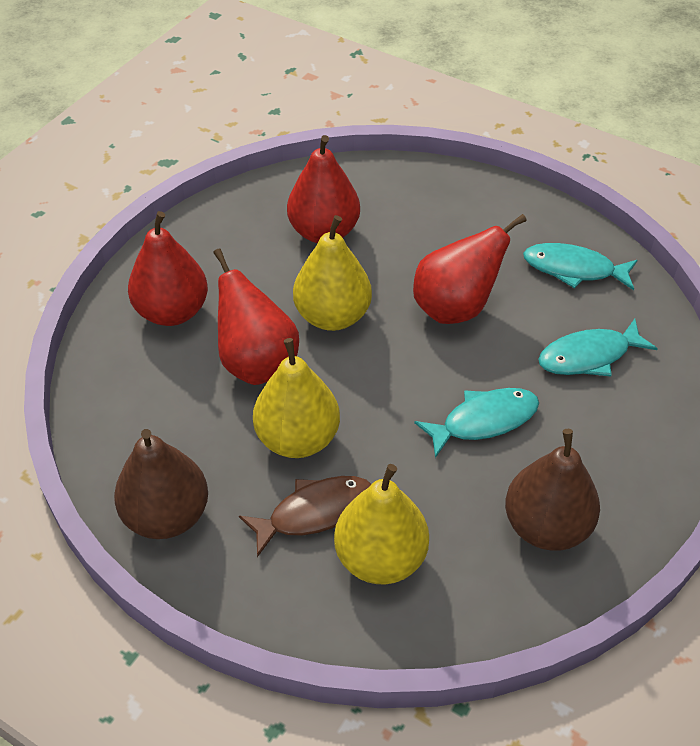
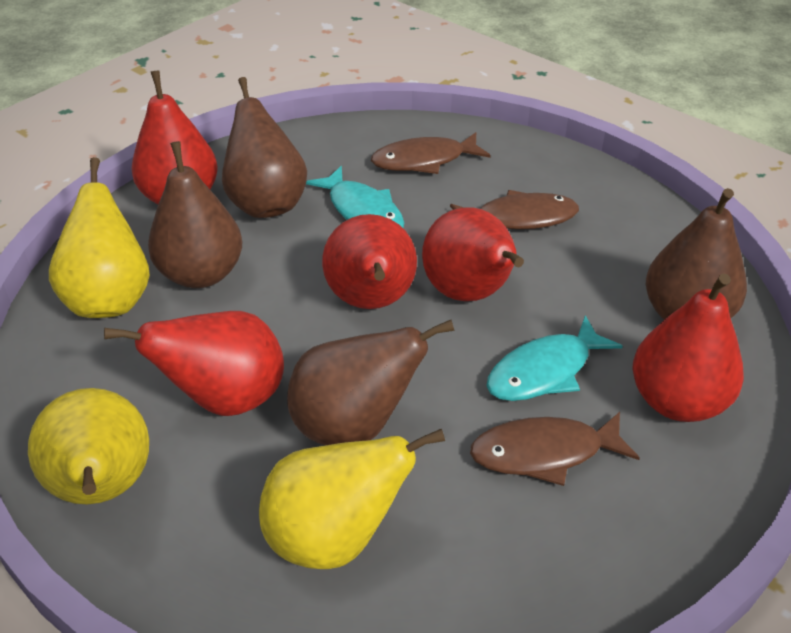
brown fish: 1 -> 3
brown pear: 2 -> 4
red pear: 4 -> 5
turquoise fish: 3 -> 2

